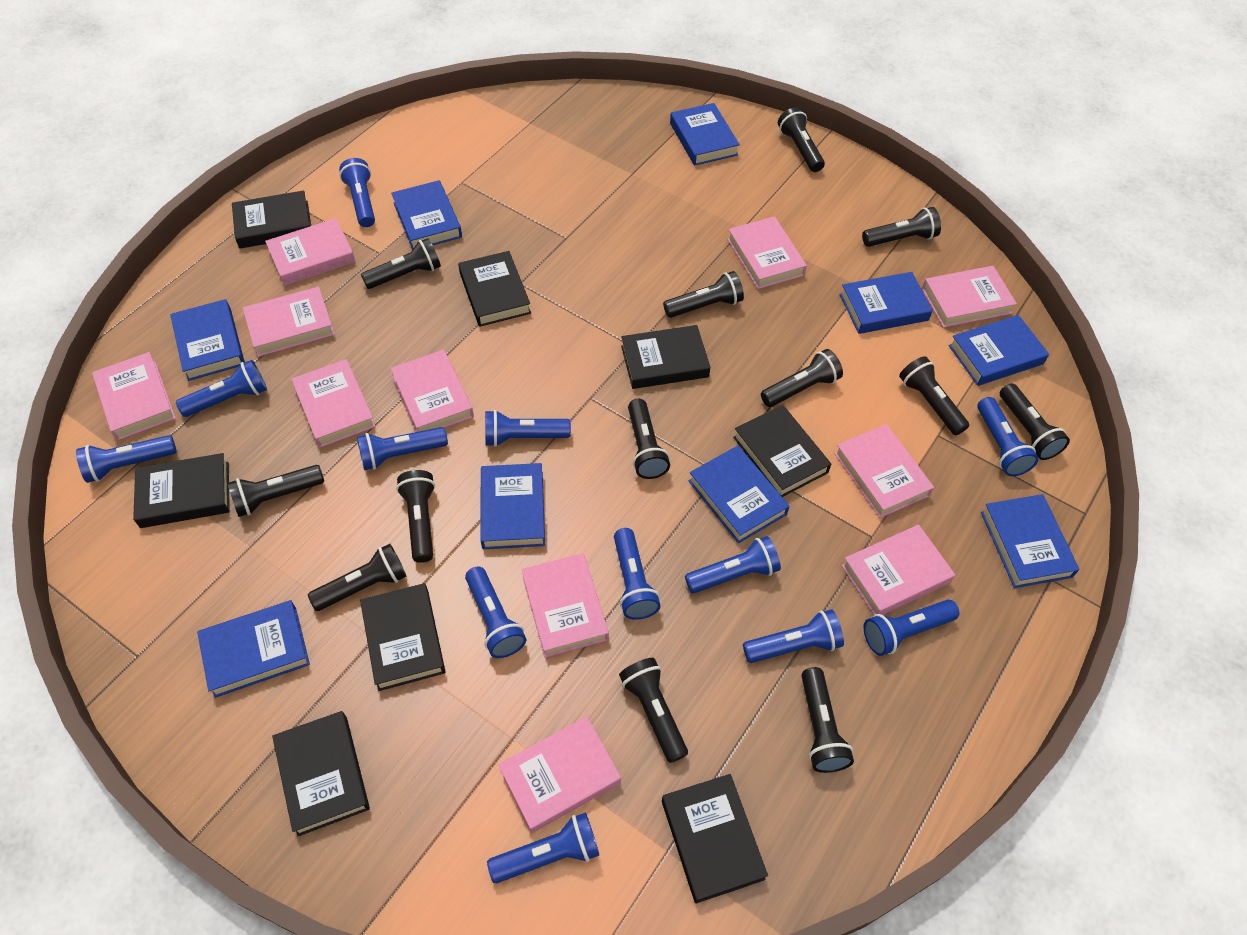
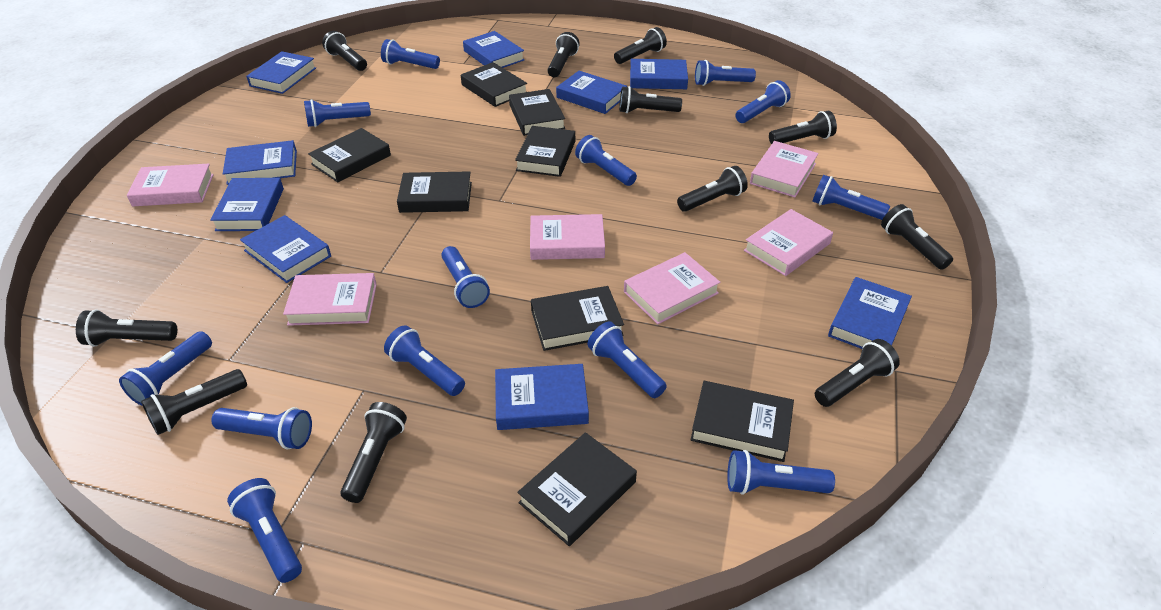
black flashlight: 13 -> 11
blue flashlight: 12 -> 13
pink book: 11 -> 6

